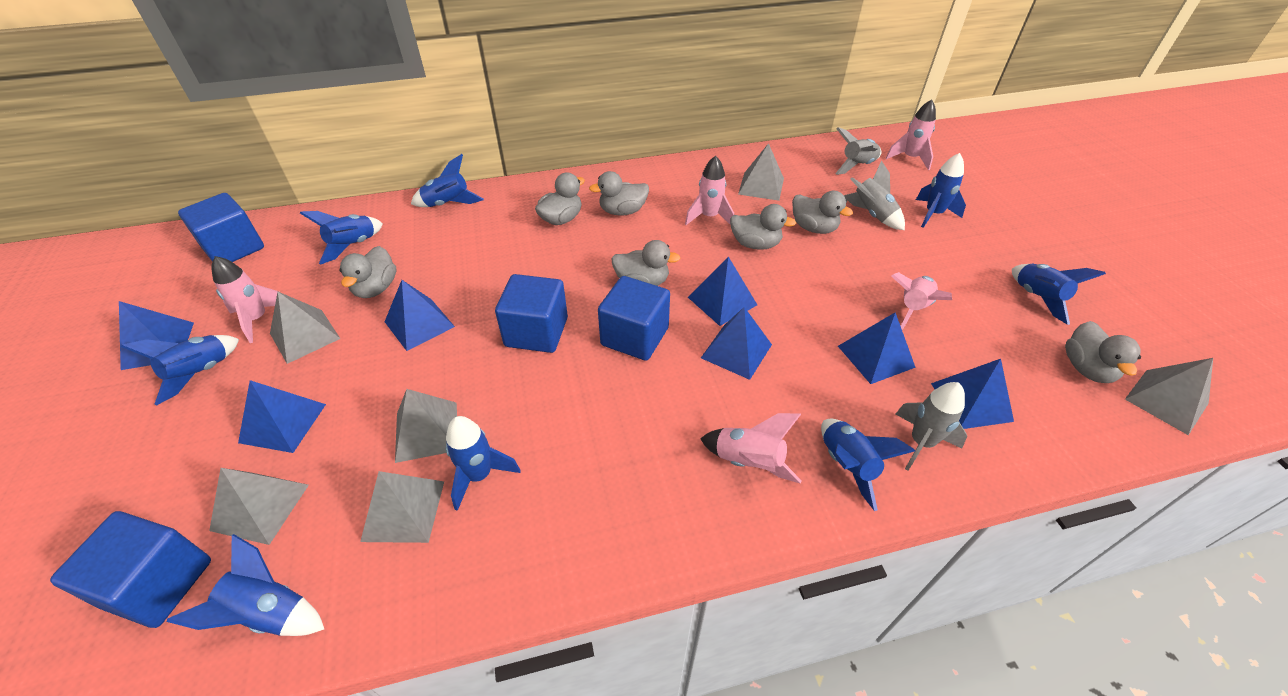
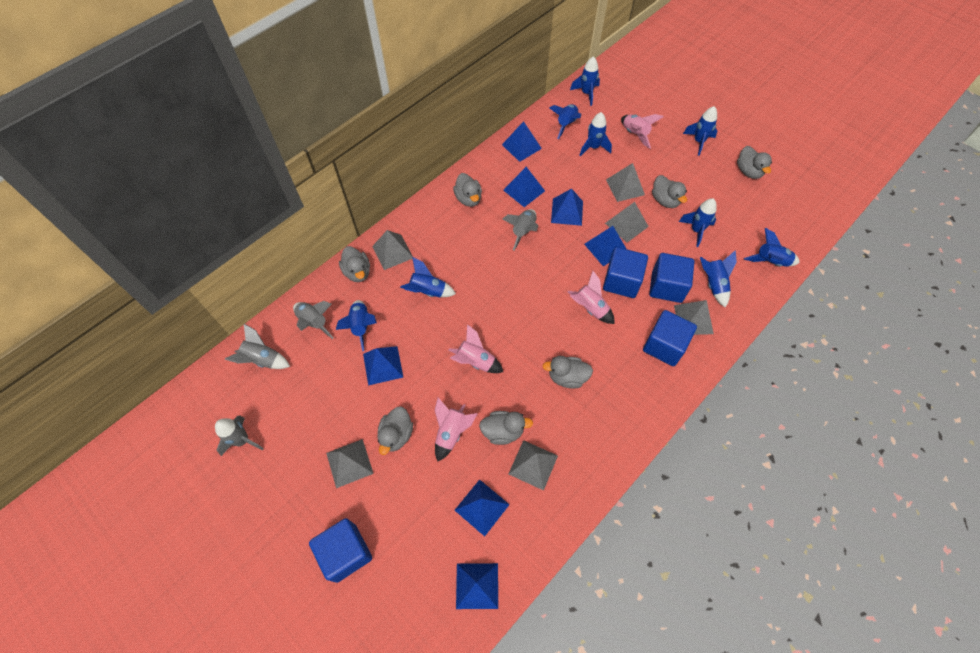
blue rocket: 8 -> 9
grey rocket: 3 -> 4
pink rocket: 5 -> 4

